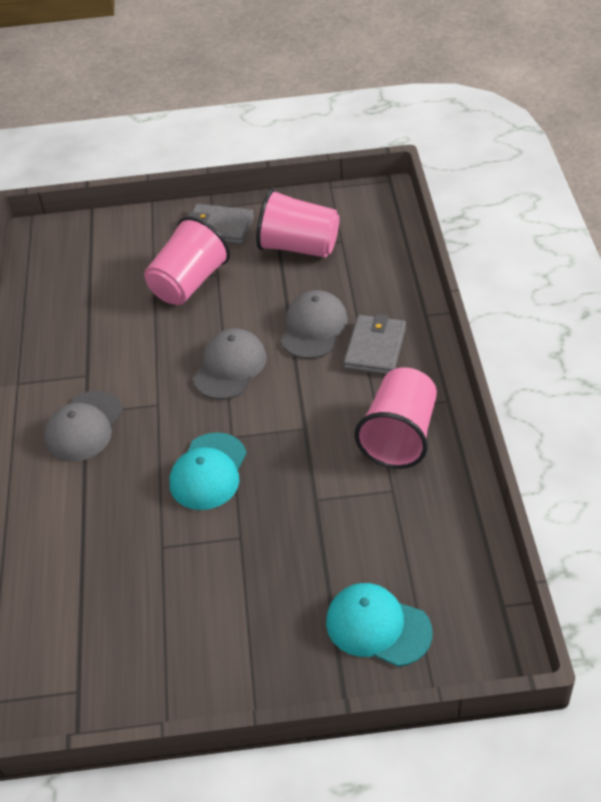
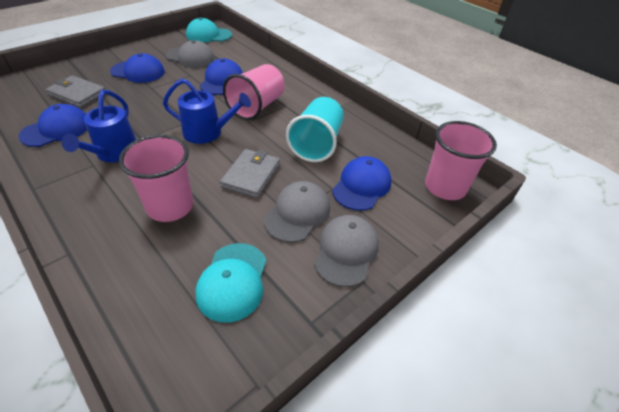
blue cap: 0 -> 4
blue watering can: 0 -> 2
turquoise cup: 0 -> 1

